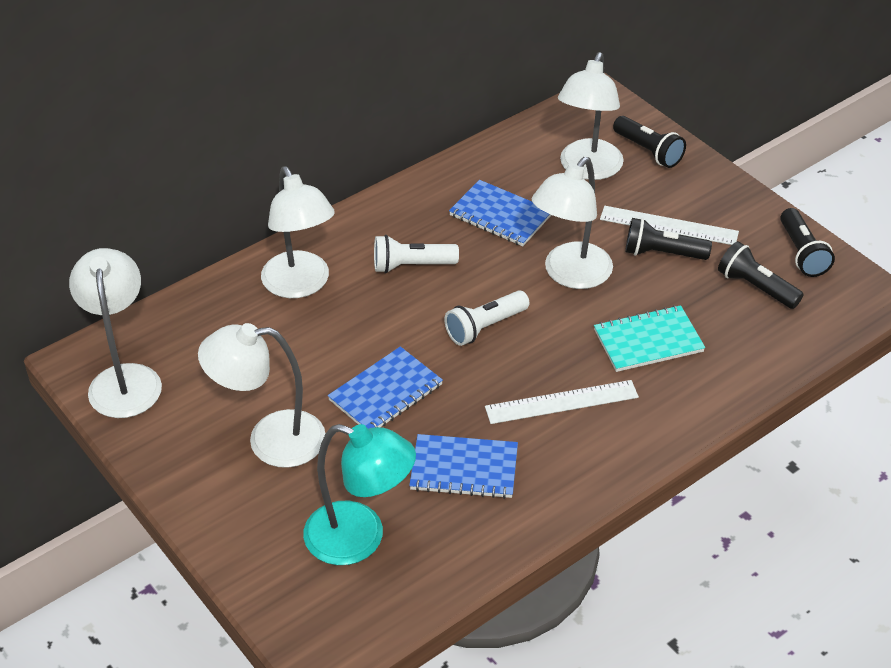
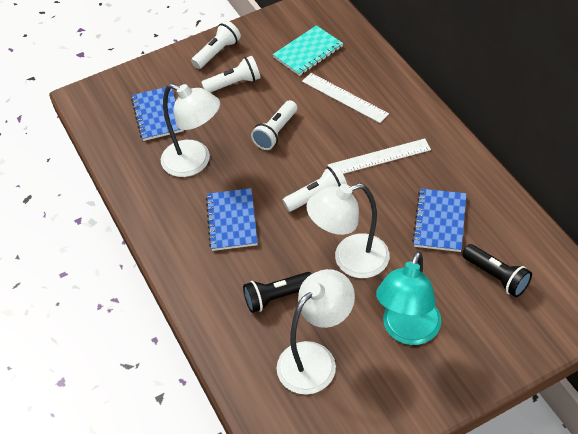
black flashlight: 4 -> 2
white flashlight: 2 -> 4
white lamp: 5 -> 3

